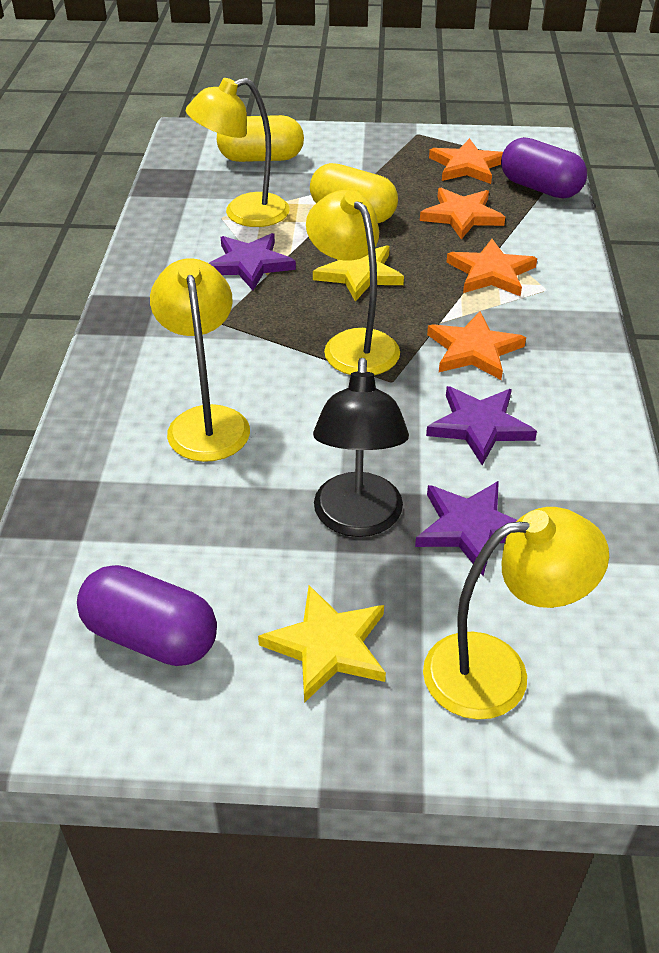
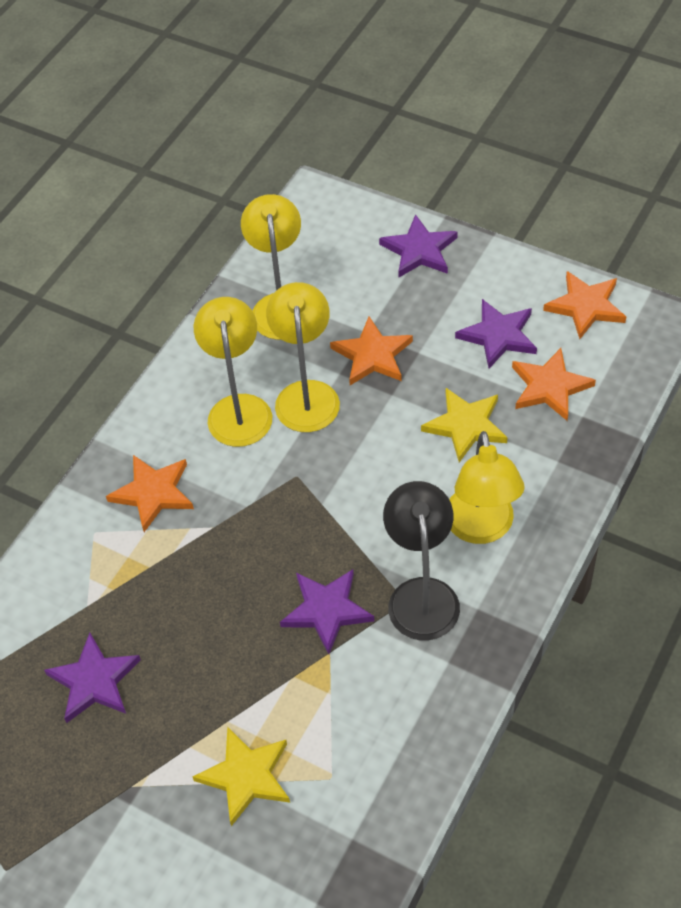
purple capsule: 2 -> 0
purple star: 3 -> 4
yellow capsule: 2 -> 0

